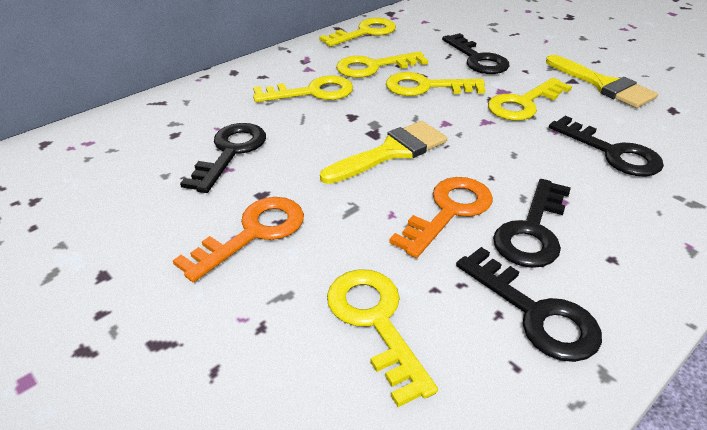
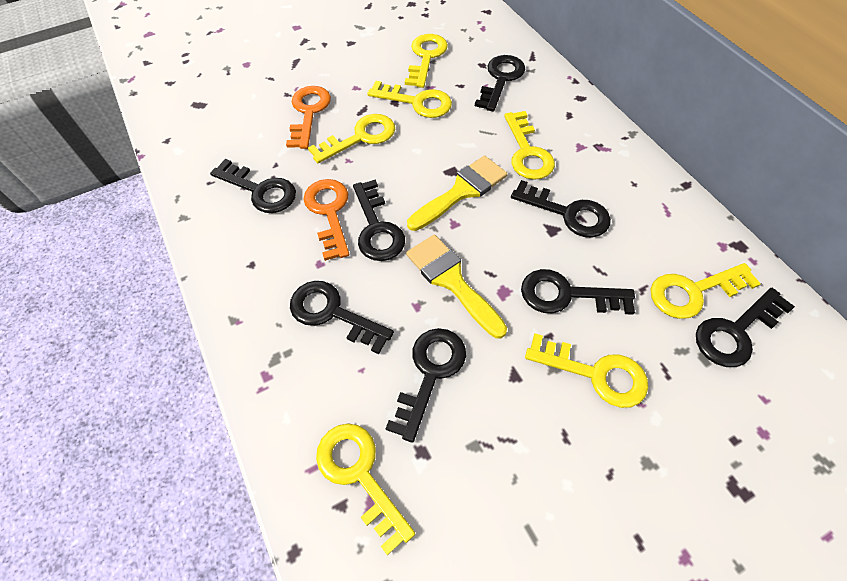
black key: 5 -> 8
yellow key: 6 -> 7

